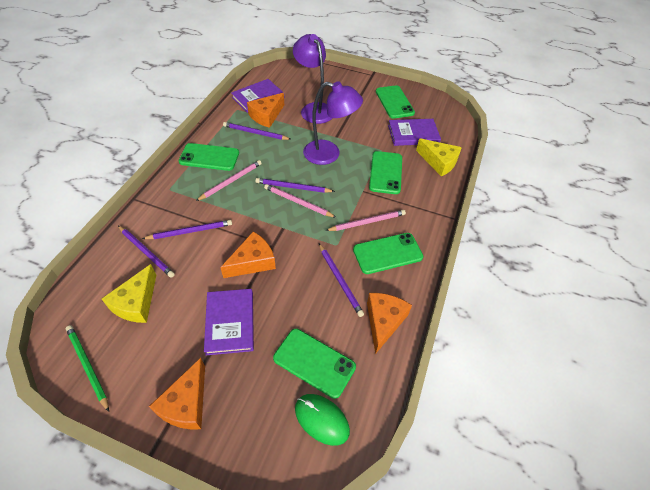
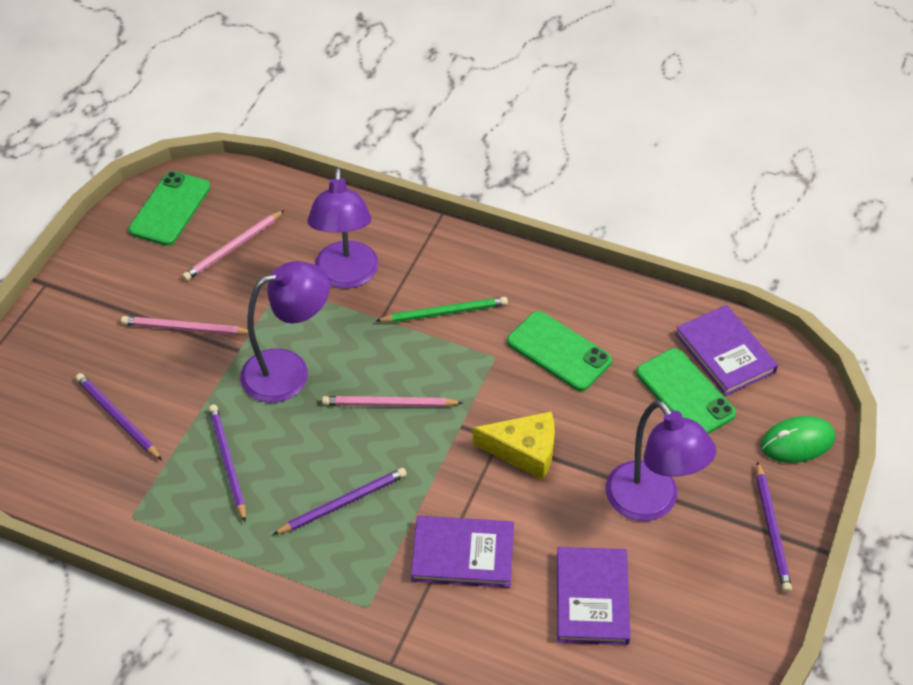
green phone: 5 -> 3
orange cheese: 4 -> 0
purple lamp: 2 -> 3
purple pencil: 5 -> 4
yellow cheese: 2 -> 1

